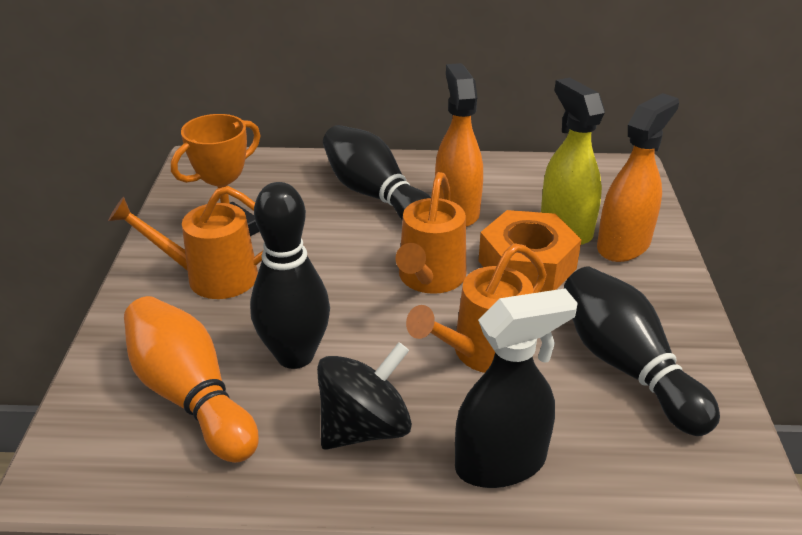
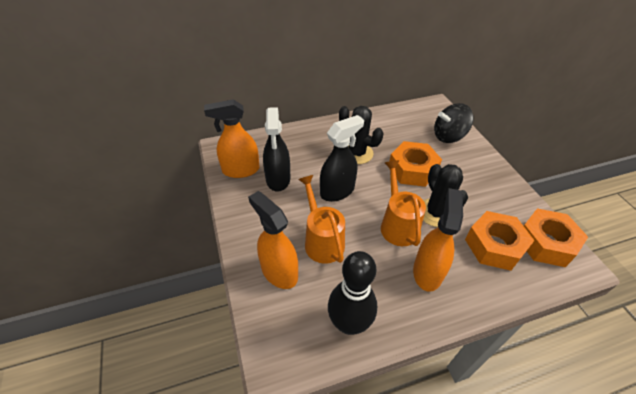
black bowling pin: 3 -> 1
black cactus: 0 -> 2
black spray bottle: 1 -> 2
orange bowling pin: 1 -> 0
orange nut: 1 -> 3
orange spray bottle: 2 -> 3
orange trophy: 1 -> 0
orange watering can: 3 -> 2
yellow spray bottle: 1 -> 0

